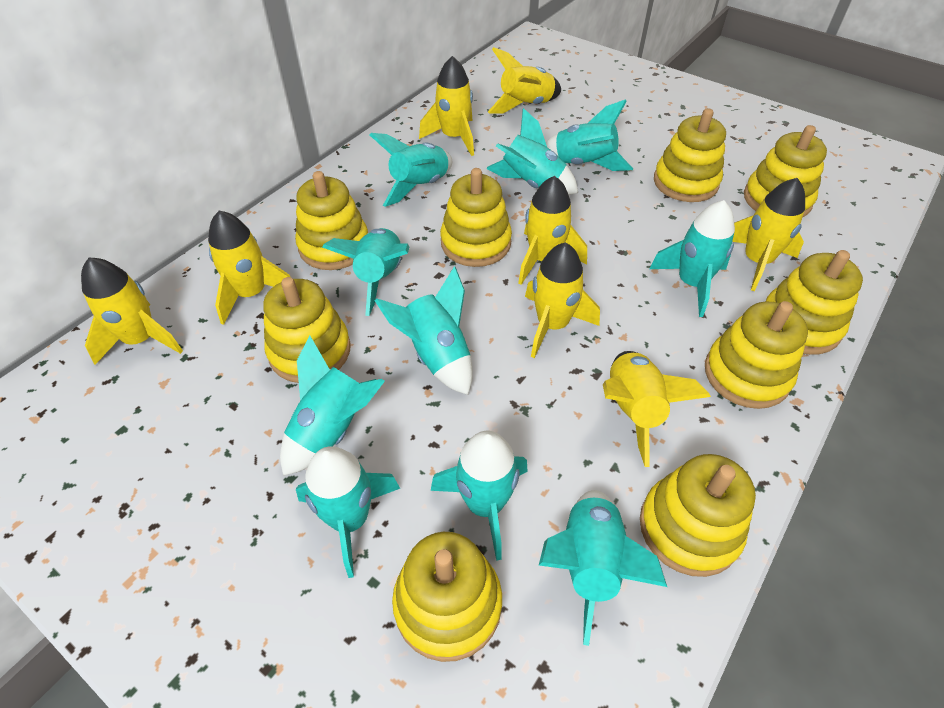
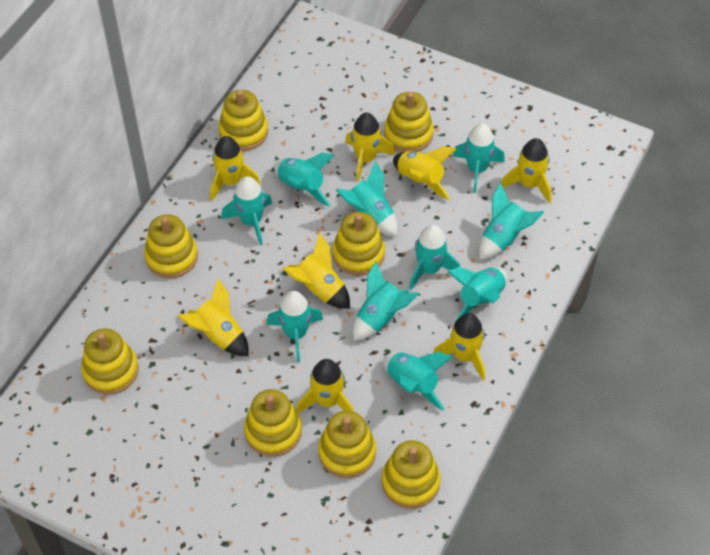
yellow stacking toy: 9 -> 8

